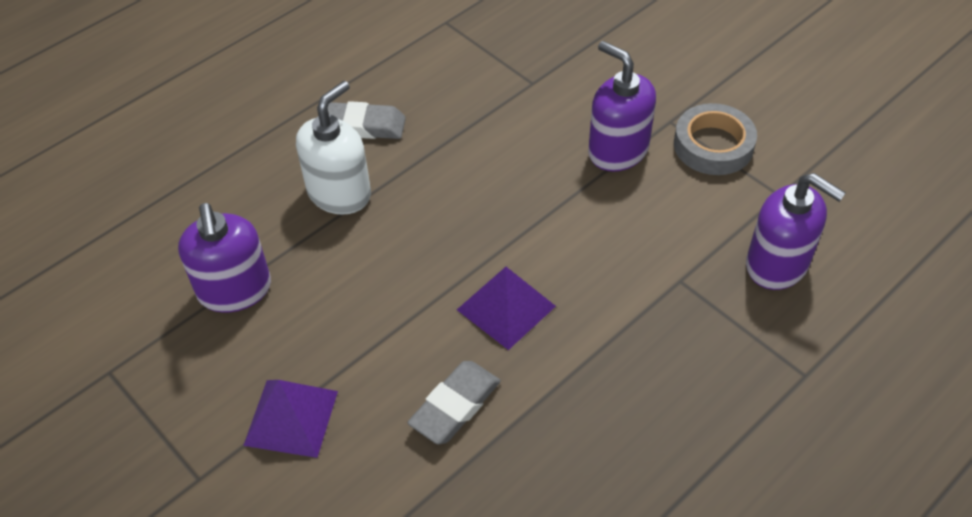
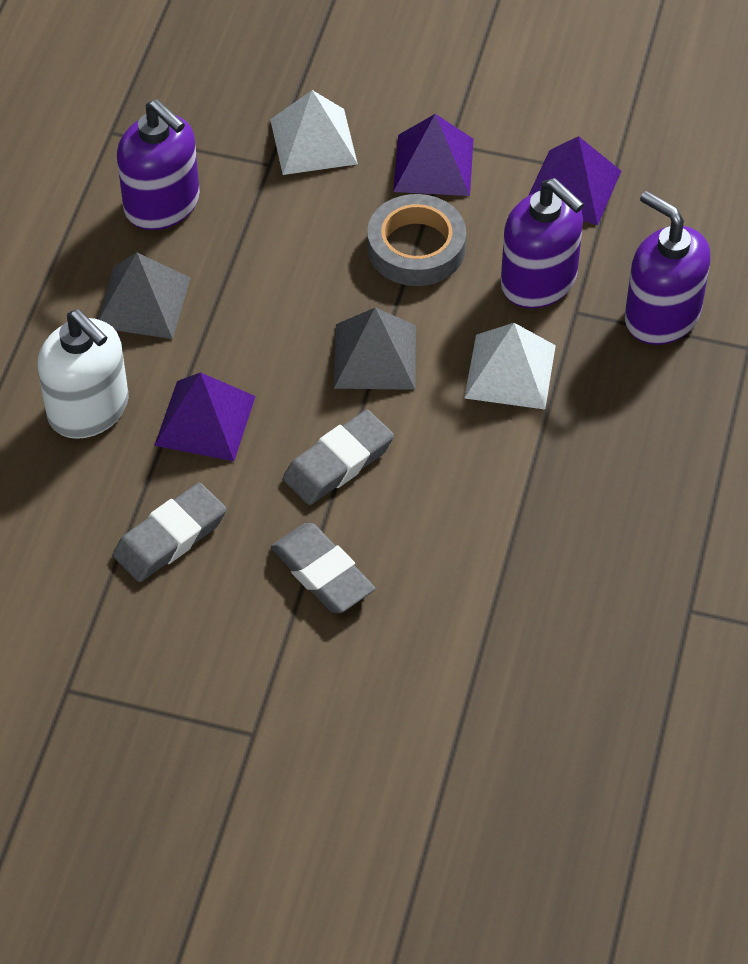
grey eraser: 2 -> 3
grey pyramid: 0 -> 2
purple pyramid: 2 -> 3
white pyramid: 0 -> 2

